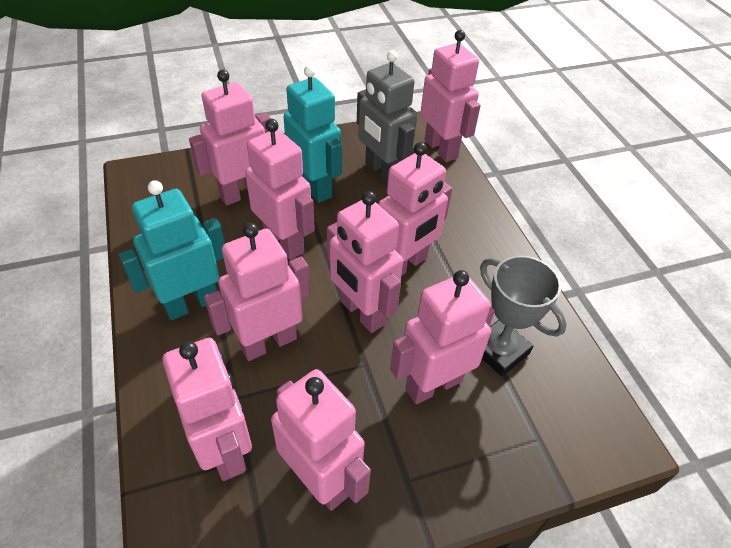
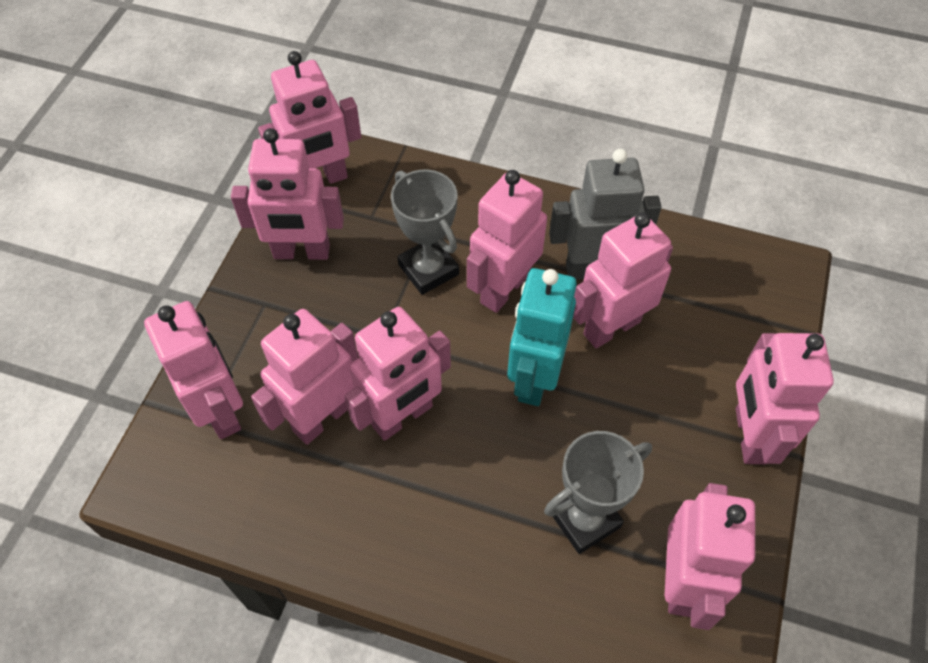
grey trophy: 1 -> 2
turquoise robot: 2 -> 1

